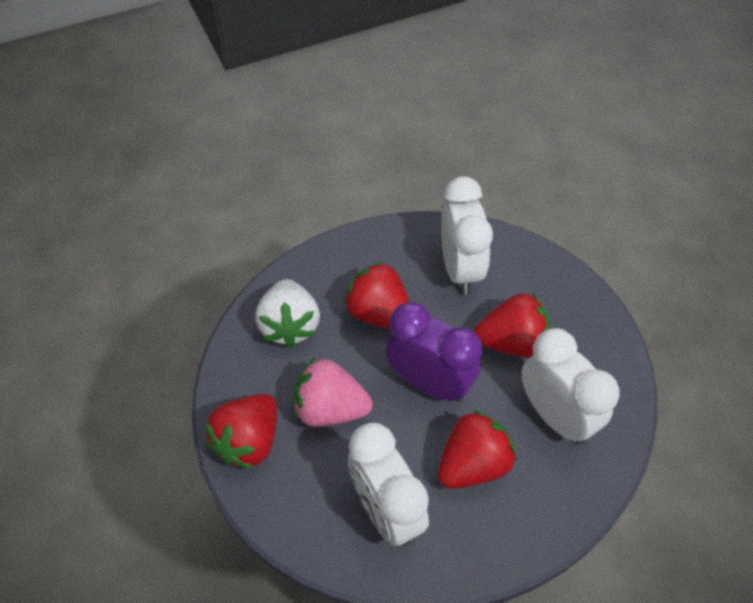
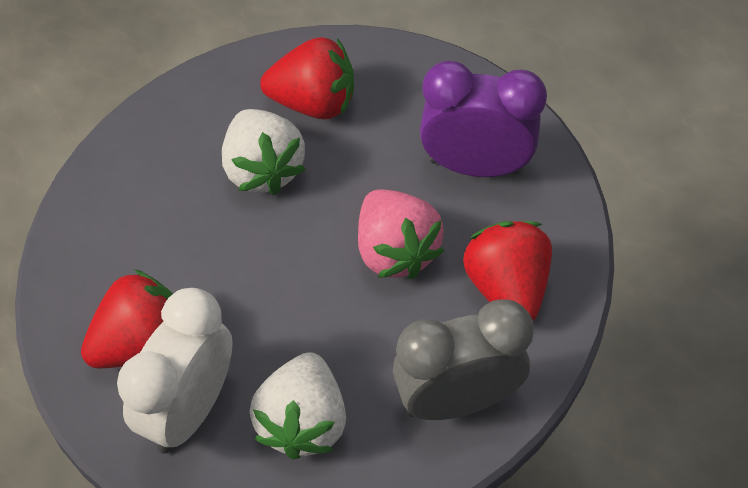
grey clock: 0 -> 1
red strawberry: 4 -> 3
white clock: 3 -> 1
white strawberry: 1 -> 2

